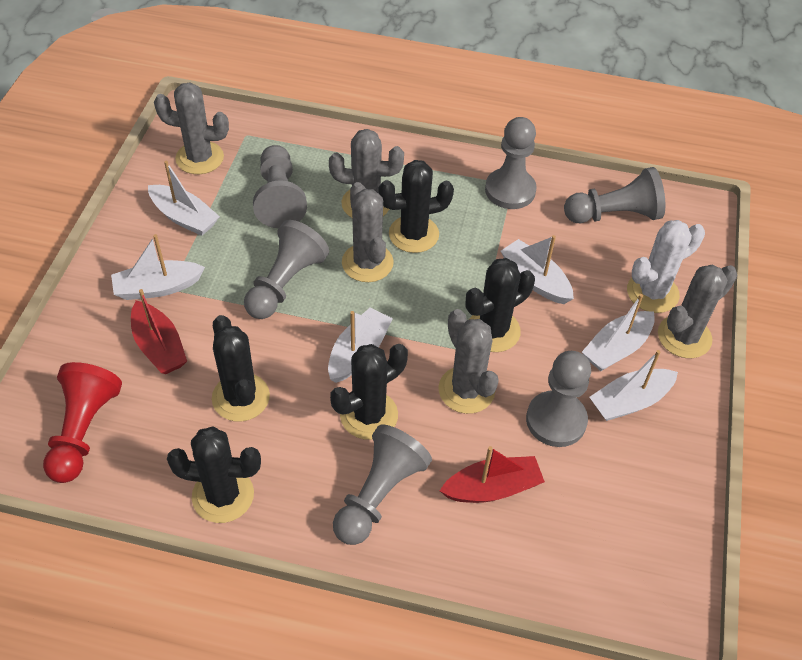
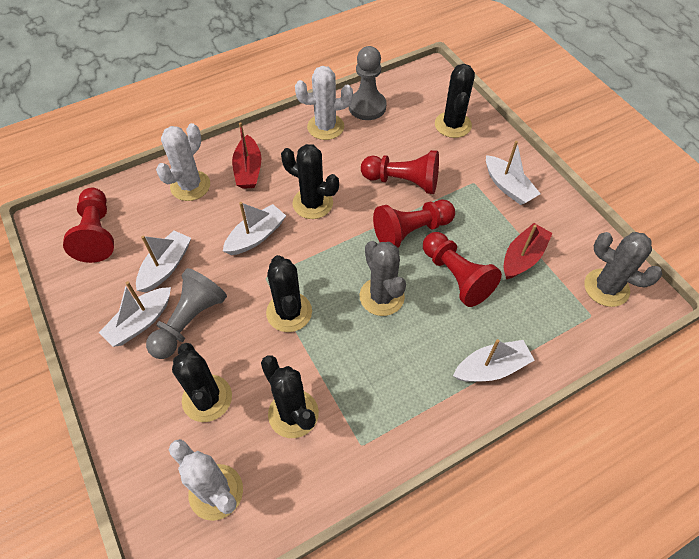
grey cactus: 5 -> 2
grey pawn: 6 -> 2
red pawn: 1 -> 4
white boat: 6 -> 5
white cactus: 1 -> 3

